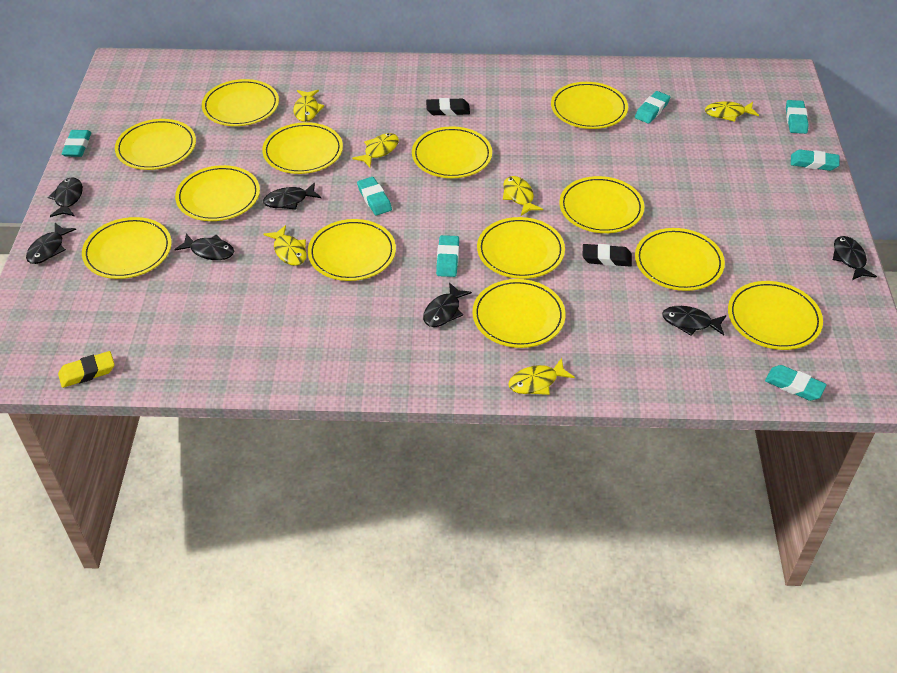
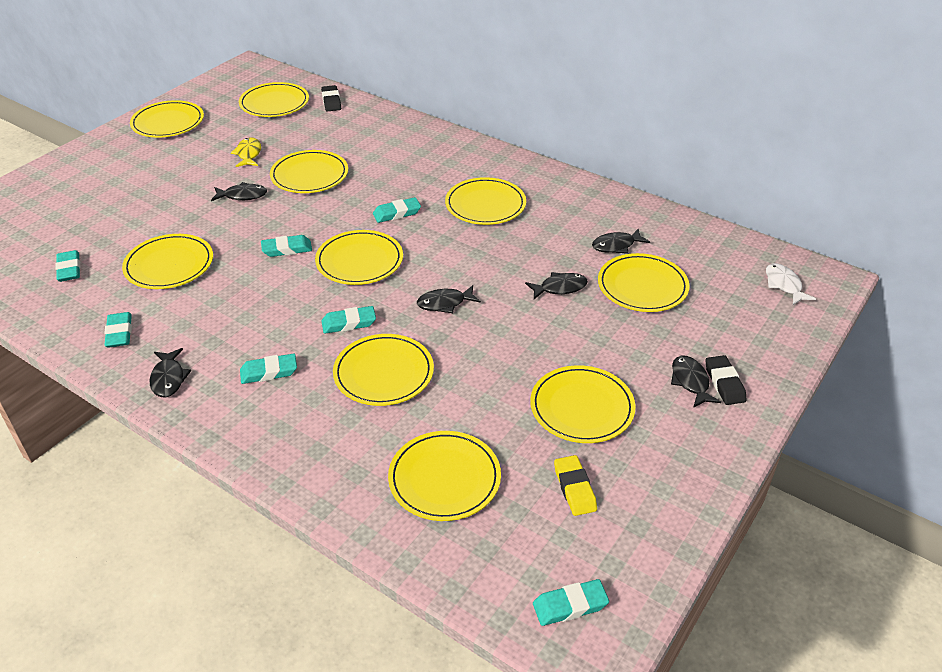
black fish: 7 -> 6
white fish: 0 -> 1
yellow fish: 6 -> 1
yellow plate: 13 -> 10

